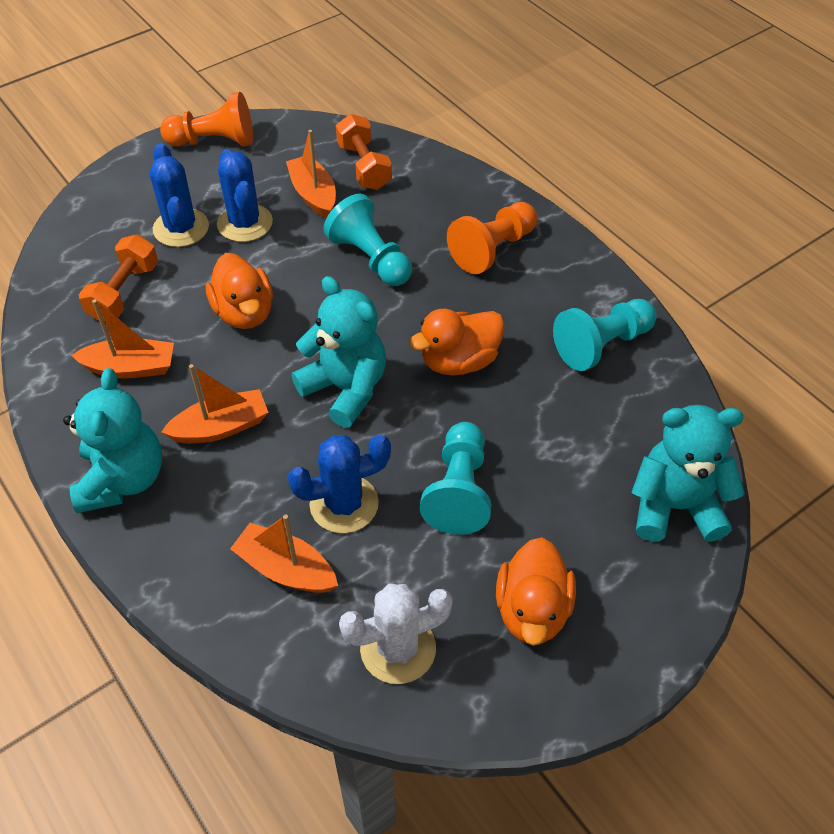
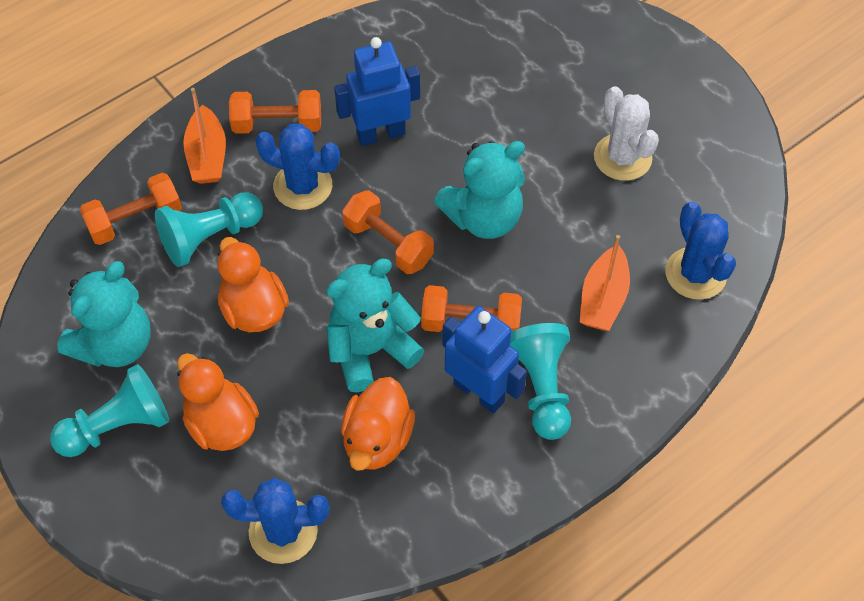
blue robot: 0 -> 2
orange boat: 4 -> 2
orange dumbbell: 2 -> 4
orange pawn: 2 -> 0

